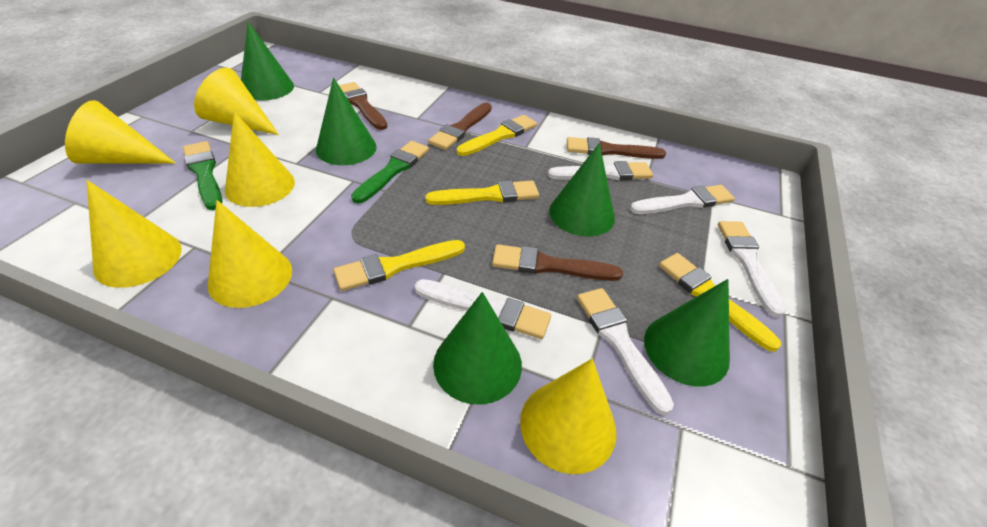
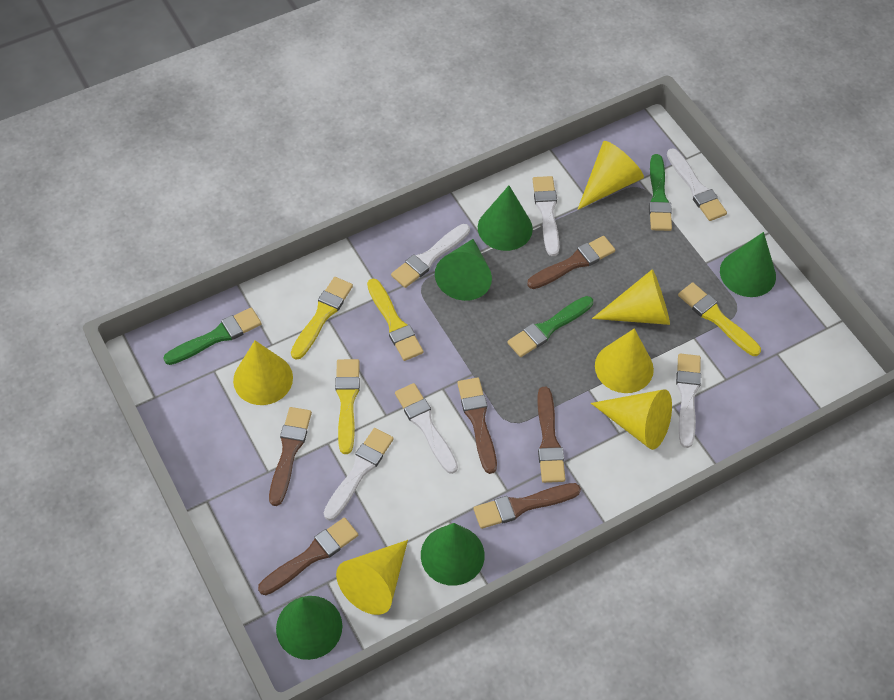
brown brush: 4 -> 6
green brush: 2 -> 3
white brush: 5 -> 6

